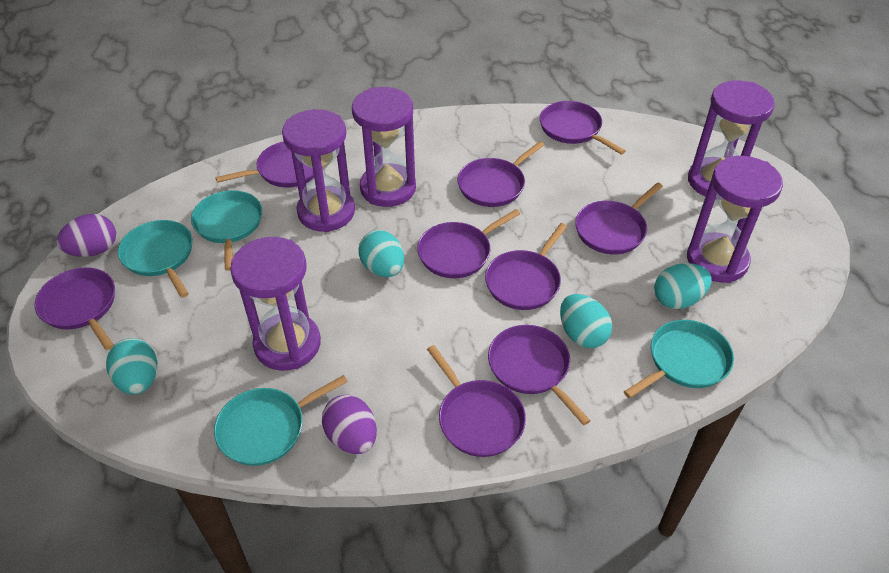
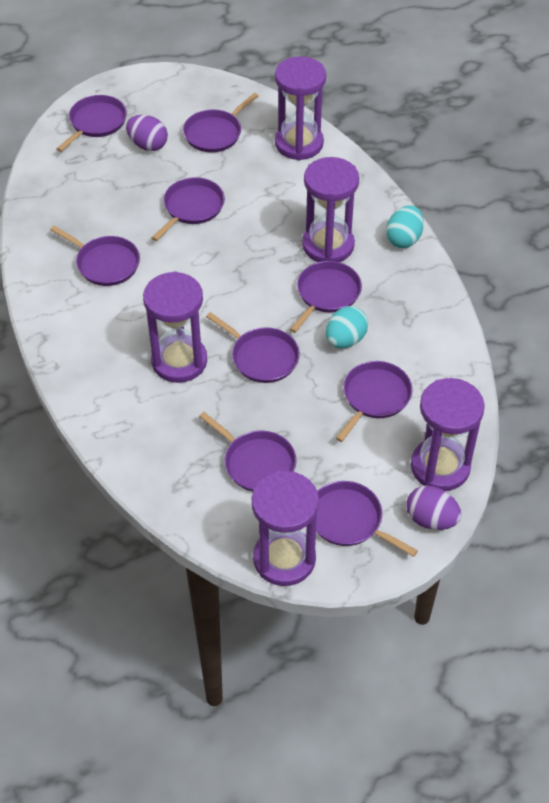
turquoise egg: 4 -> 2
turquoise pan: 4 -> 0

